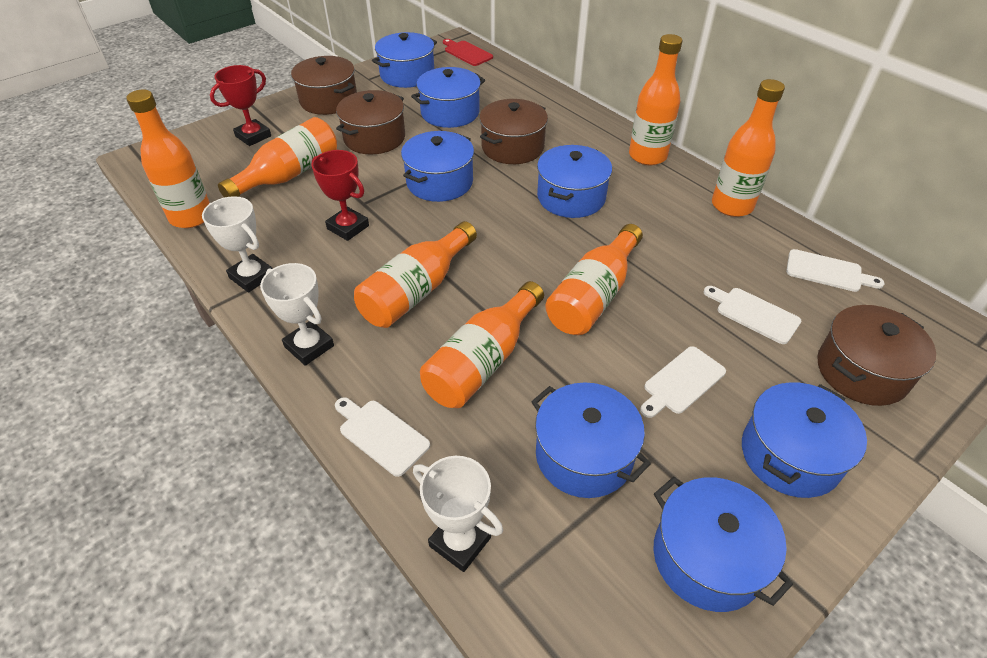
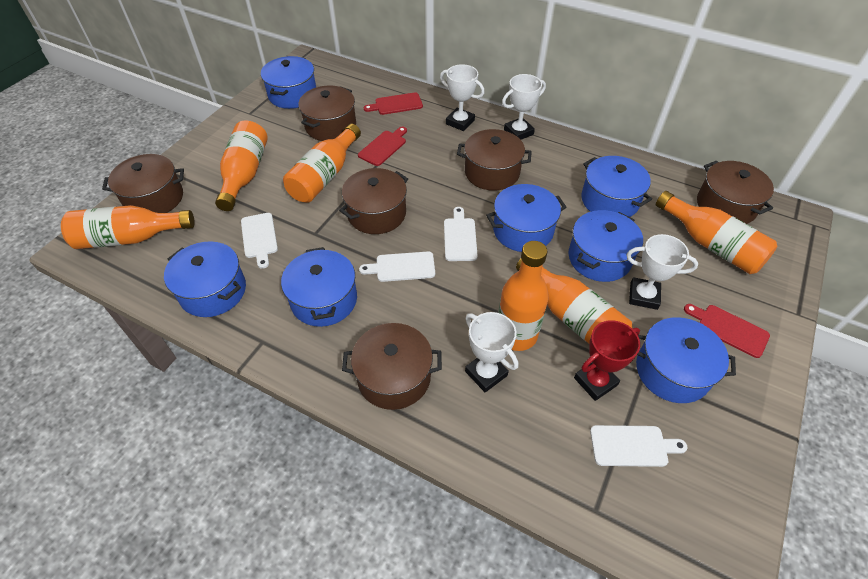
brown pot: 4 -> 6
orange bottle: 7 -> 6
red cutting board: 1 -> 3
red trophy: 2 -> 1
white trophy: 3 -> 4

